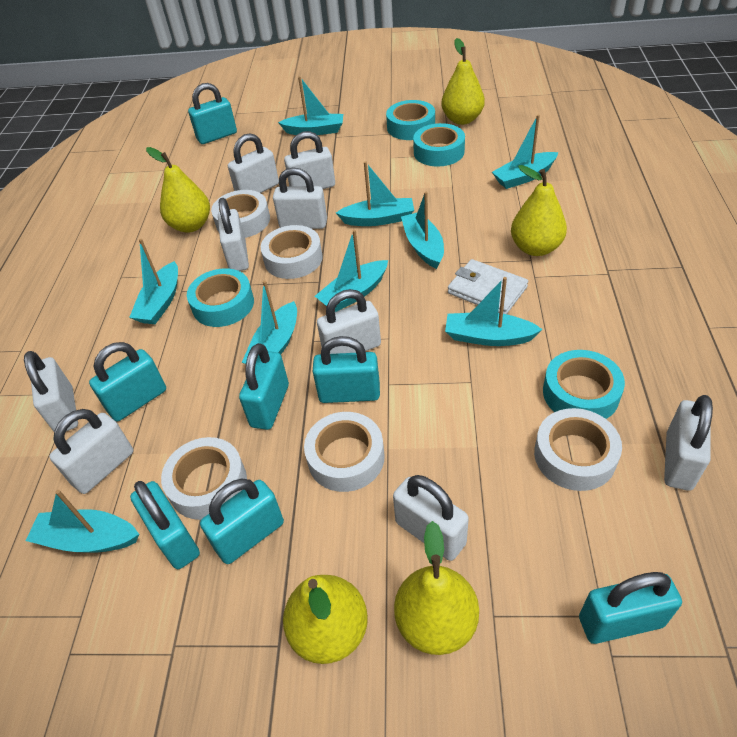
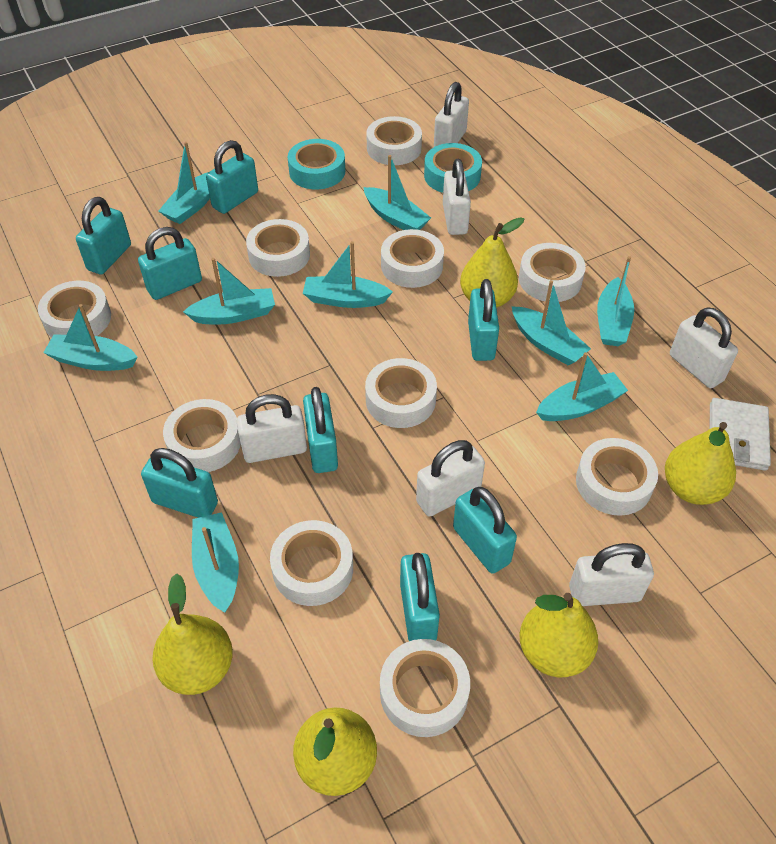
turquoise padlock: 7 -> 8
turquoise tape: 4 -> 2
white padlock: 9 -> 6
white tape: 5 -> 10

